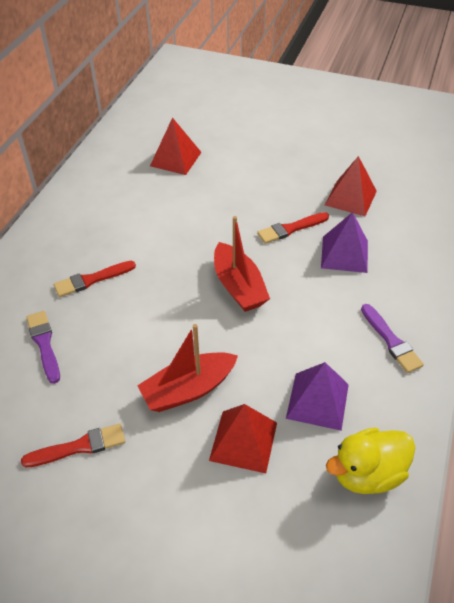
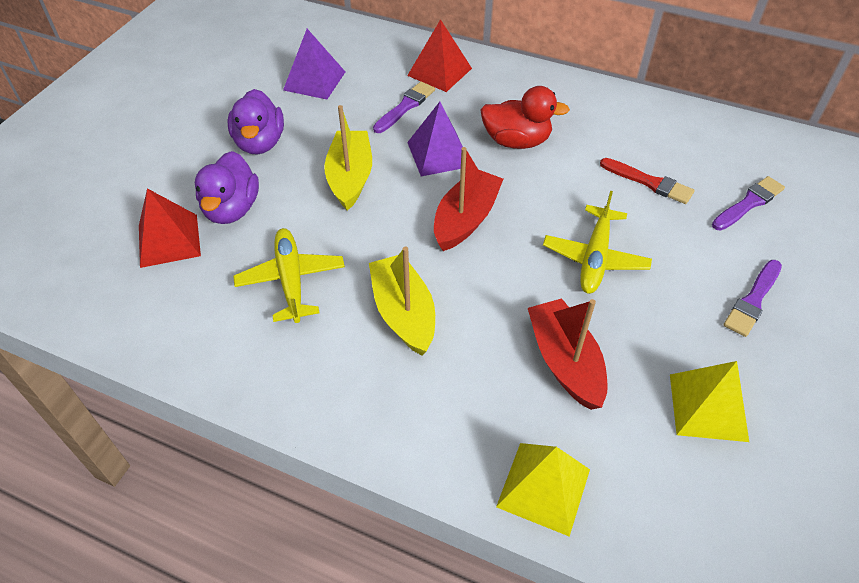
purple brush: 2 -> 3
purple duck: 0 -> 2
red brush: 3 -> 1
red duck: 0 -> 1
red pyramid: 3 -> 2
yellow boat: 0 -> 2
yellow duck: 1 -> 0
yellow plane: 0 -> 2
yellow pyramid: 0 -> 2

